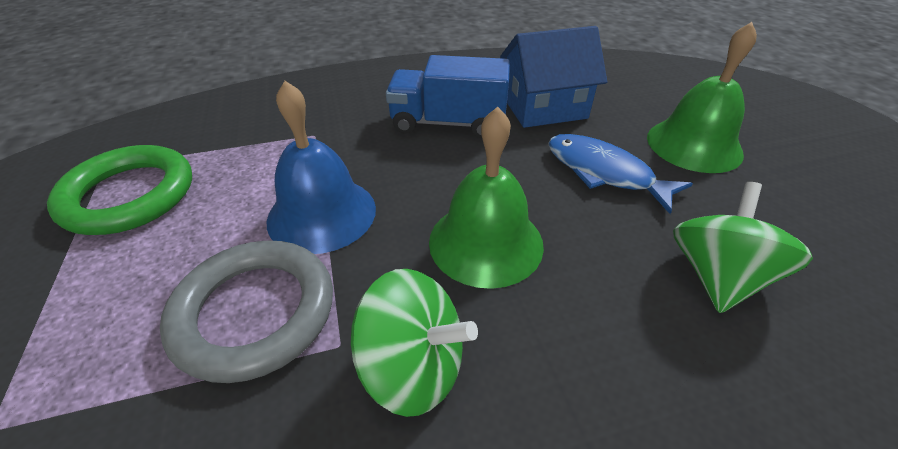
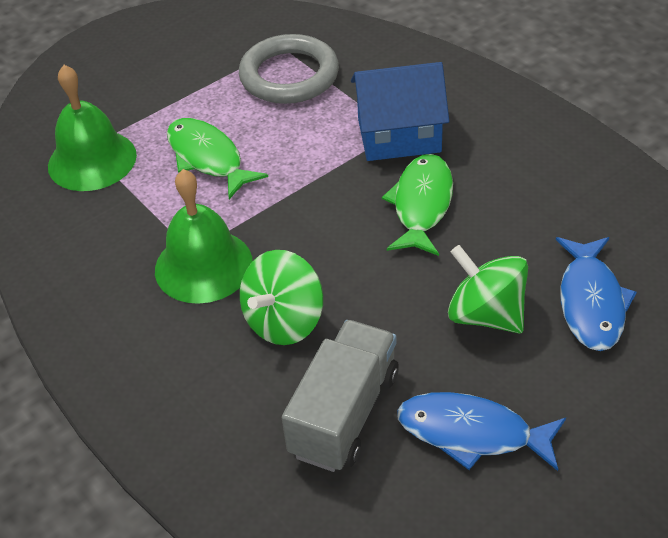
blue bell: 1 -> 0
blue fish: 1 -> 2
blue truck: 1 -> 0
green fish: 0 -> 2
green ring: 1 -> 0
grey truck: 0 -> 1

